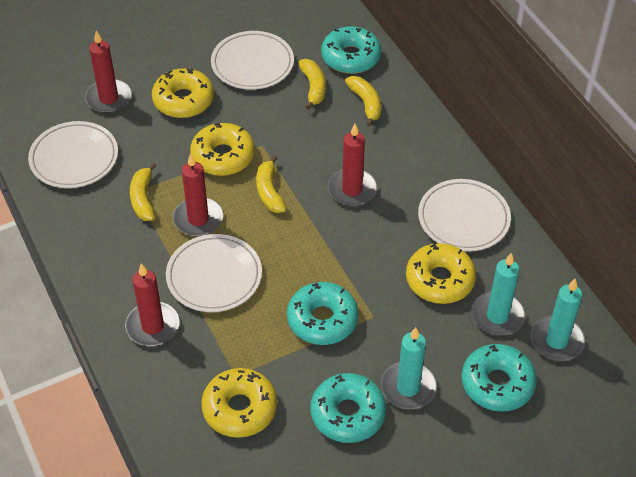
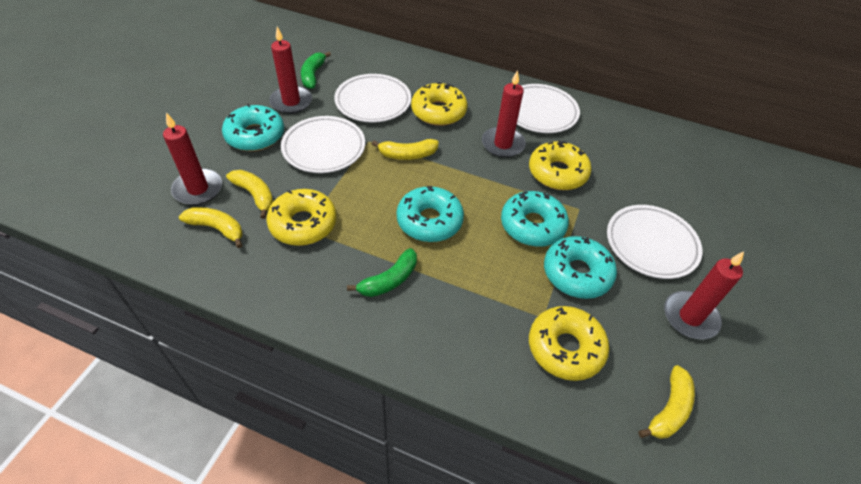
green banana: 0 -> 2
turquoise candle: 3 -> 0

